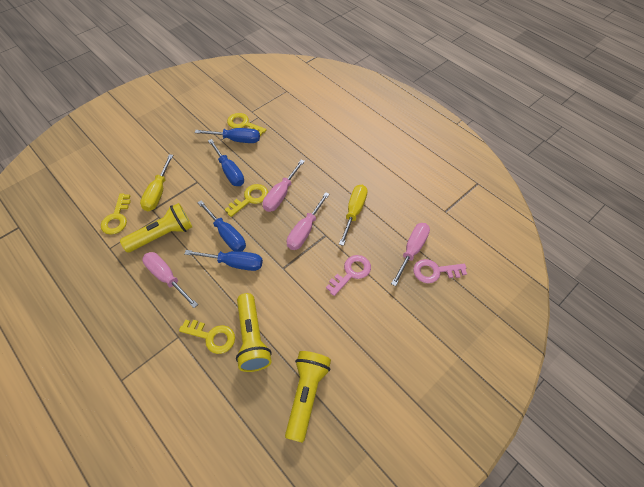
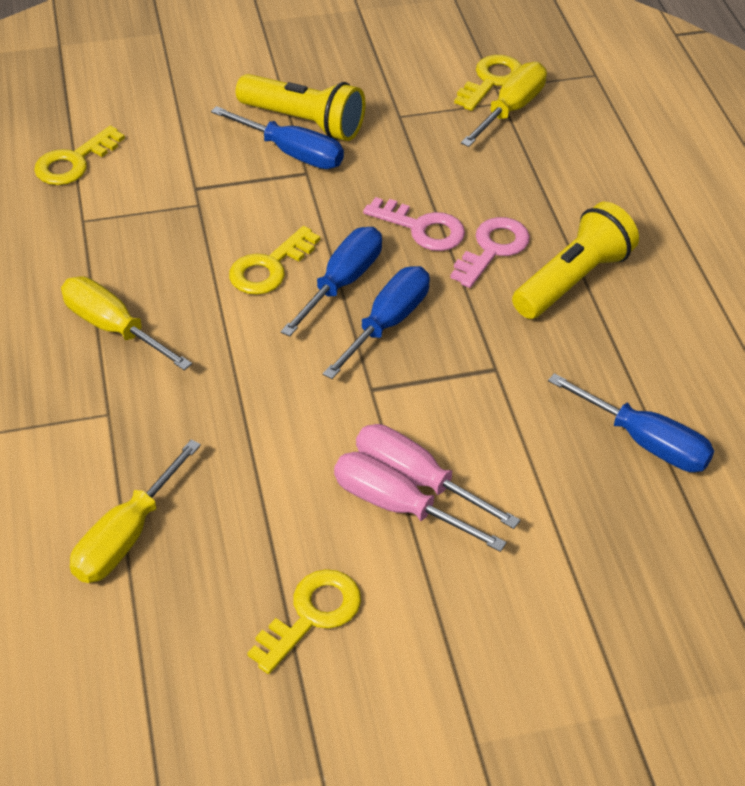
pink screwdriver: 4 -> 2
yellow flashlight: 3 -> 2
yellow screwdriver: 2 -> 3

